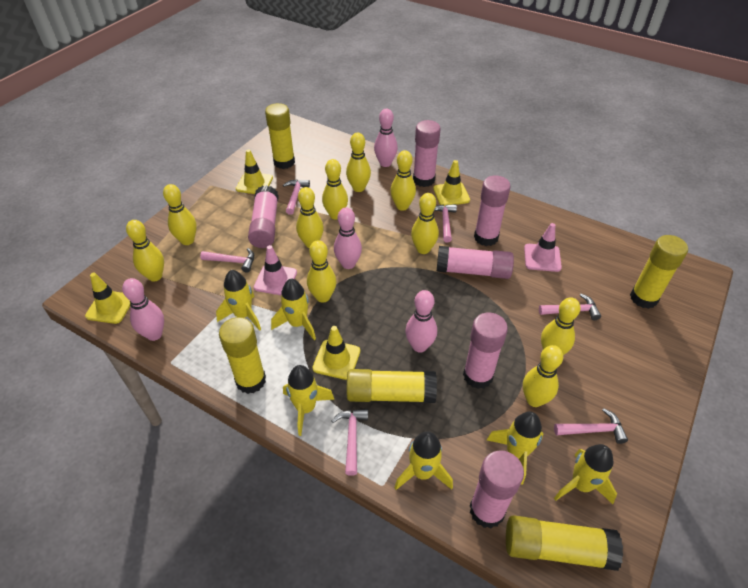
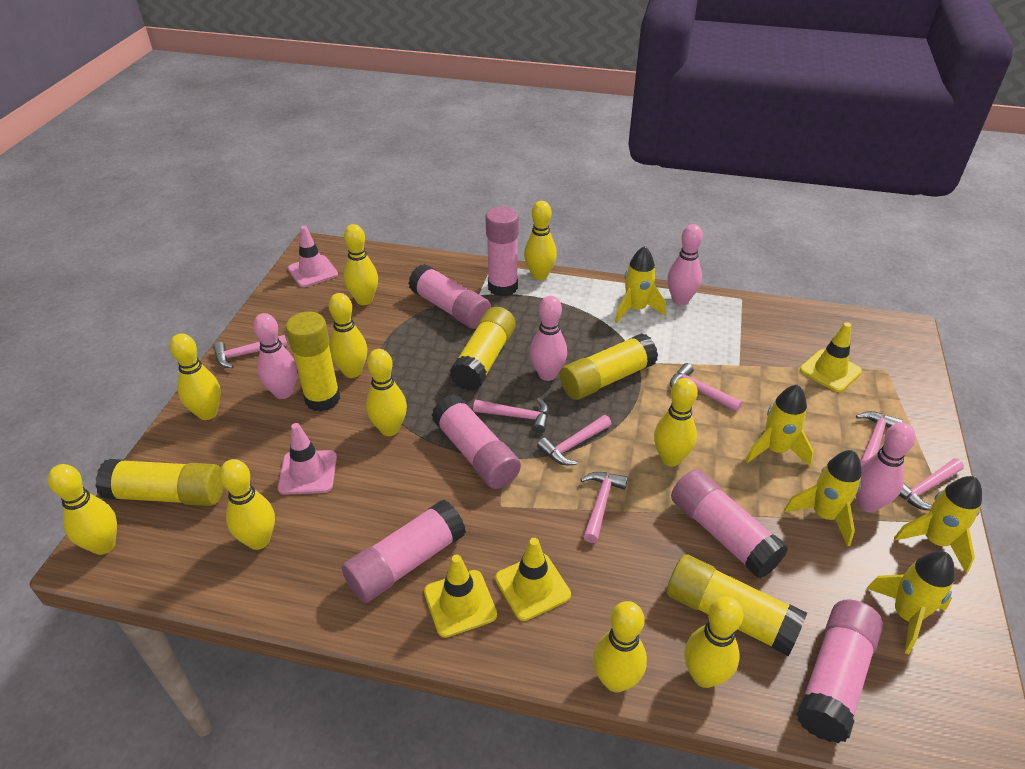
pink hammer: 6 -> 7
yellow rocket: 6 -> 5
yellow traffic cone: 4 -> 3

